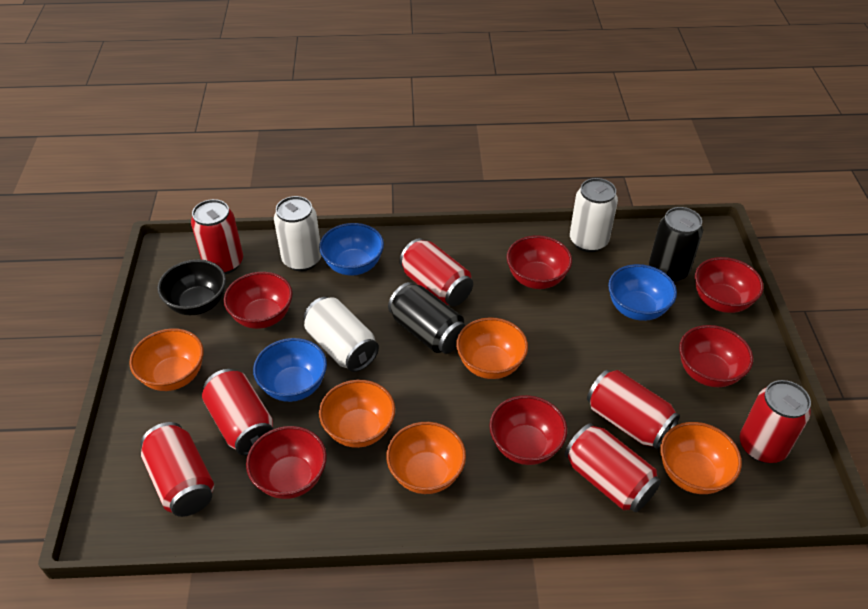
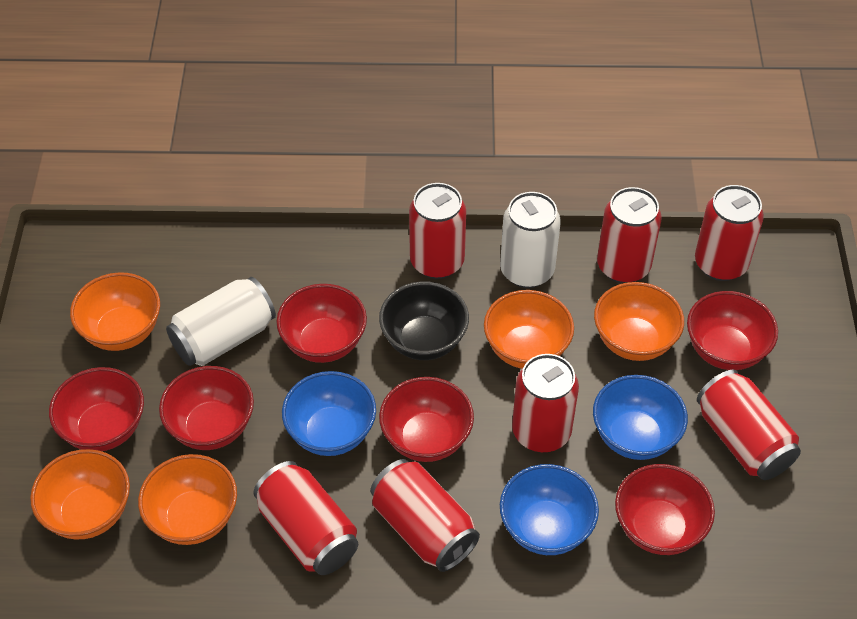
black can: 2 -> 0
white can: 3 -> 2

